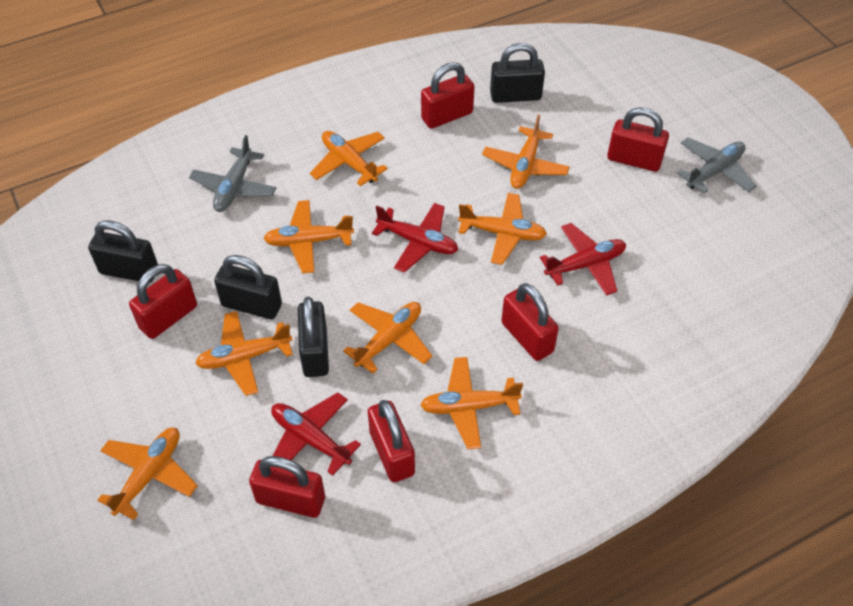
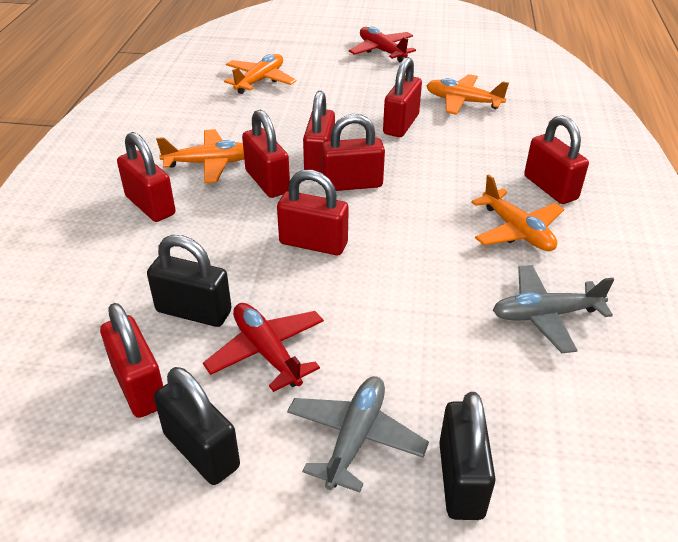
black padlock: 4 -> 3
orange plane: 8 -> 4
red padlock: 6 -> 8
red plane: 3 -> 2

